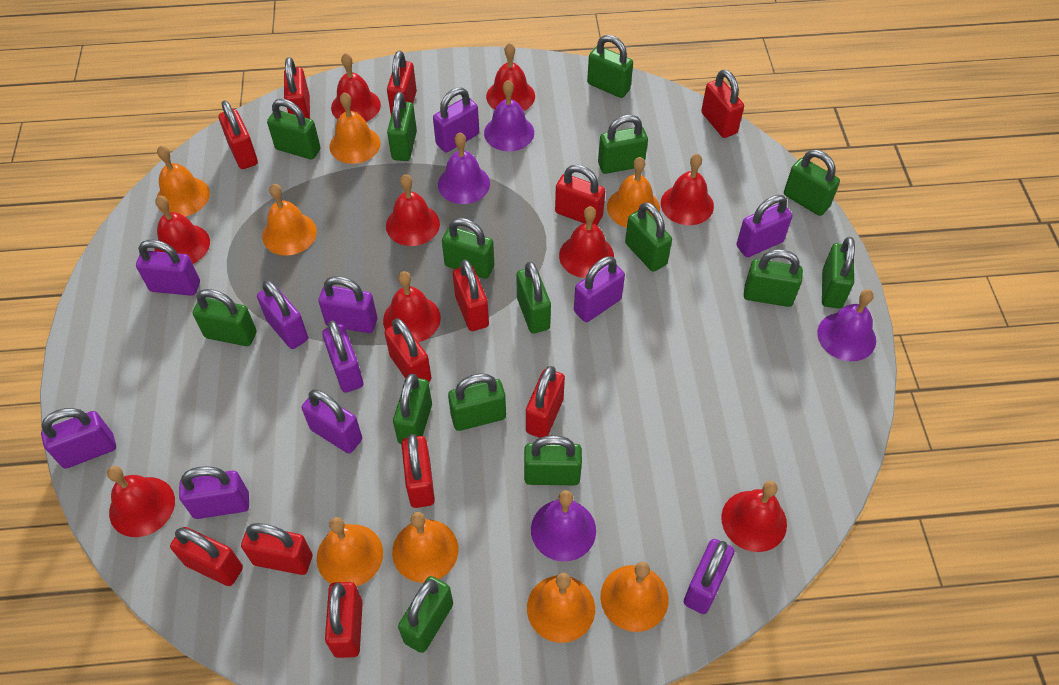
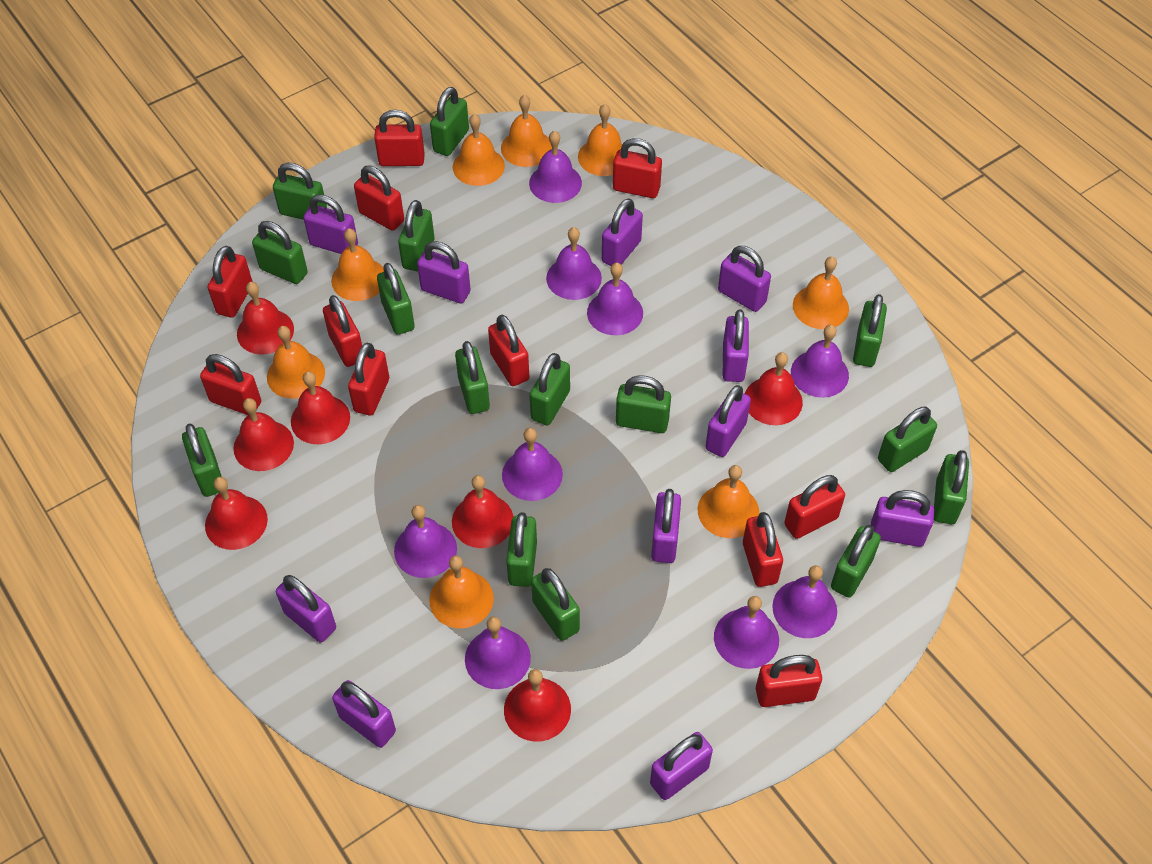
purple bell: 4 -> 9
red bell: 9 -> 7
red padlock: 12 -> 11

